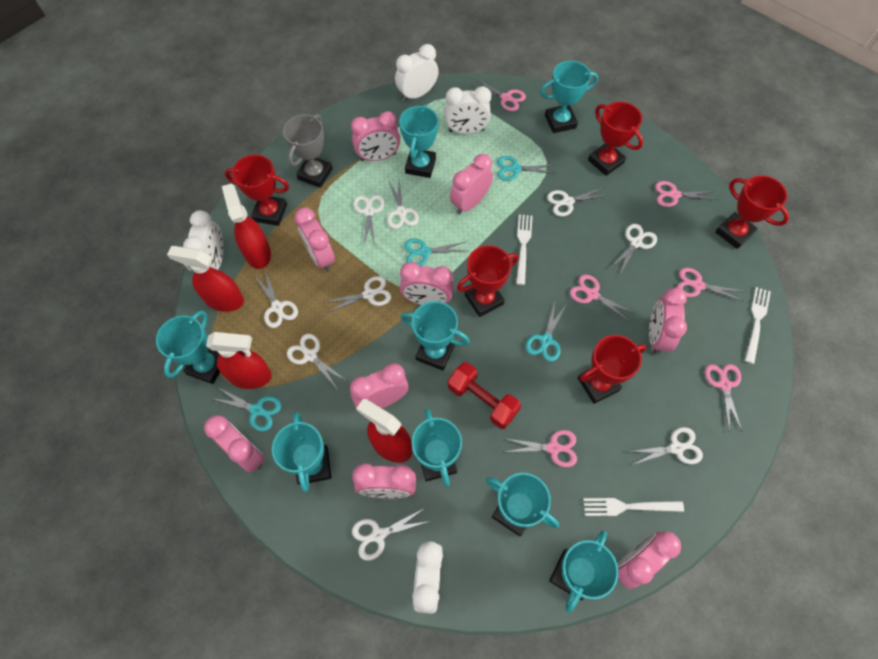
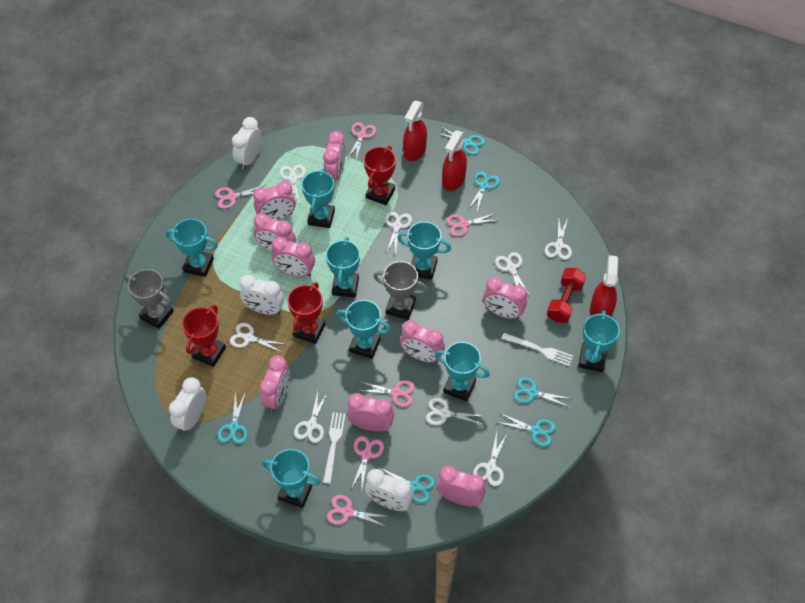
grey trophy: 1 -> 2
red spray bottle: 4 -> 3
red trophy: 5 -> 3
turquoise scissors: 4 -> 6
white fork: 3 -> 2
white scissors: 9 -> 8

